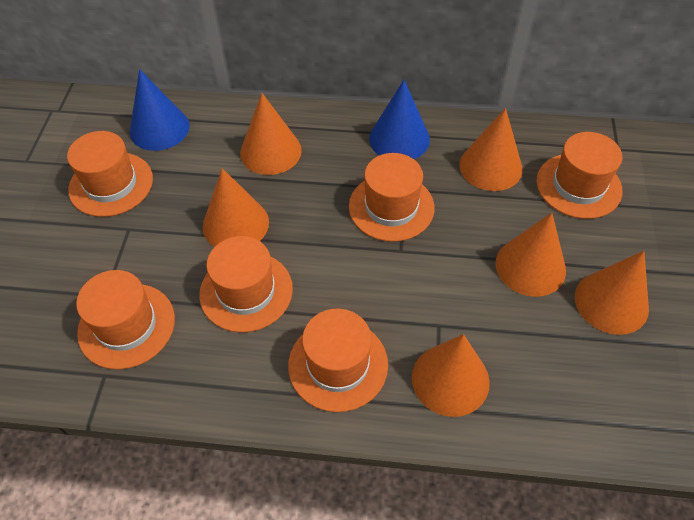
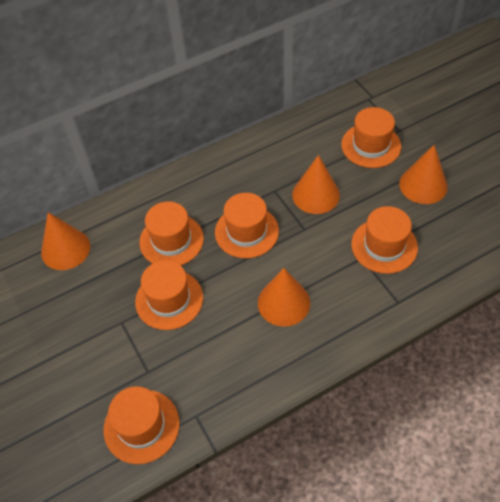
blue cone: 2 -> 0
orange cone: 6 -> 4

